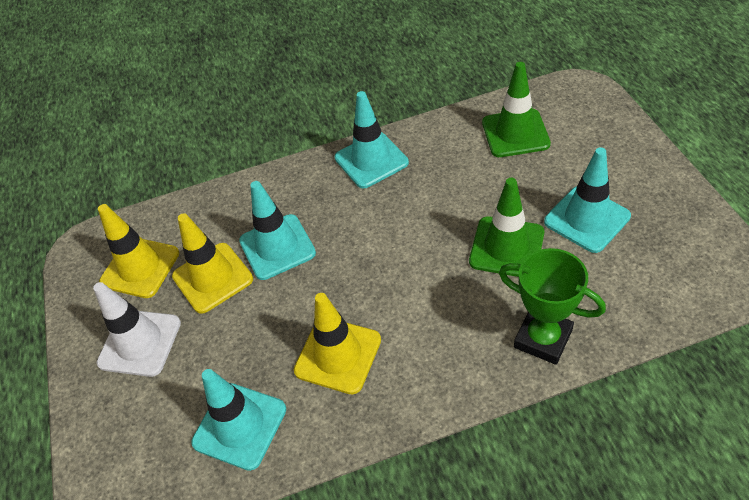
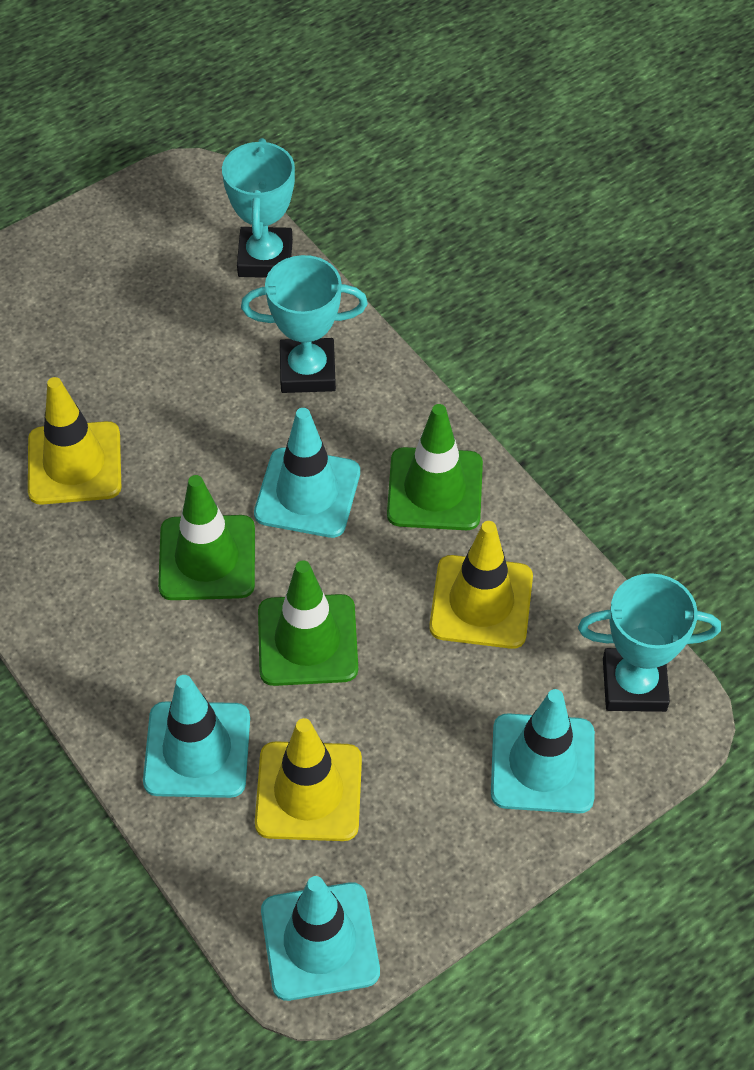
green traffic cone: 2 -> 3
green trophy: 1 -> 0
turquoise trophy: 0 -> 3
white traffic cone: 1 -> 0

